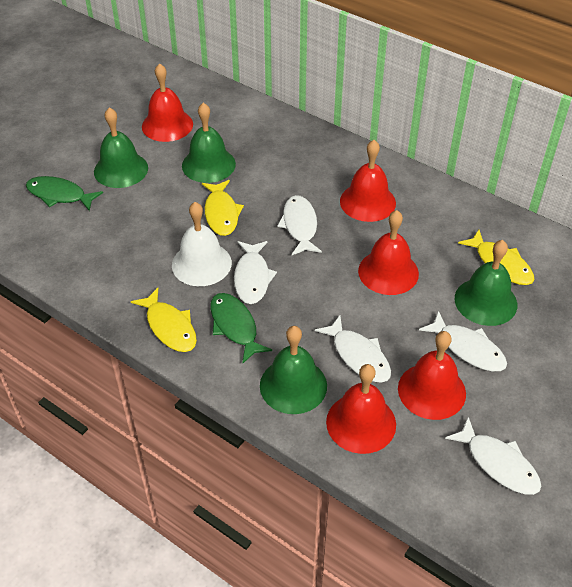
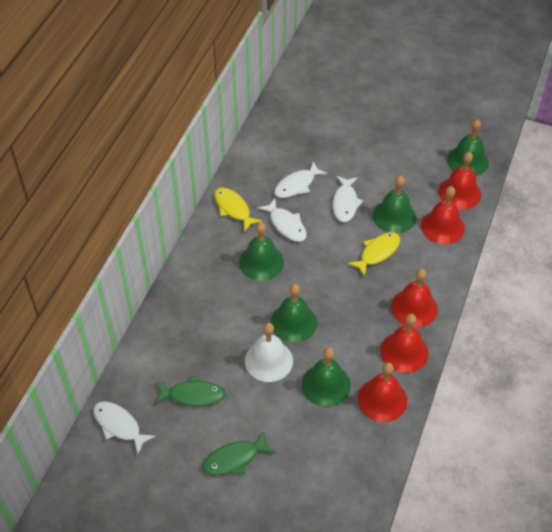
green bell: 4 -> 5
white fish: 5 -> 4
yellow fish: 3 -> 2

